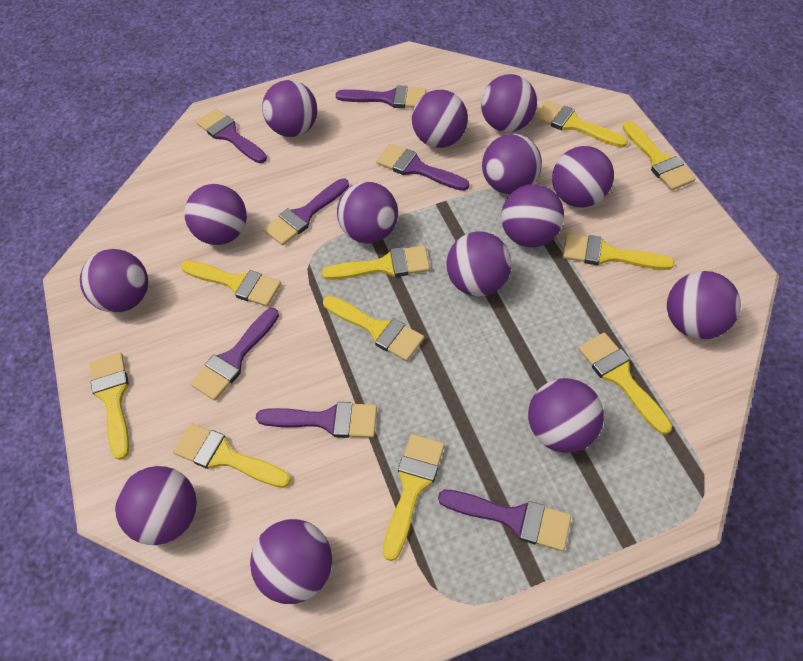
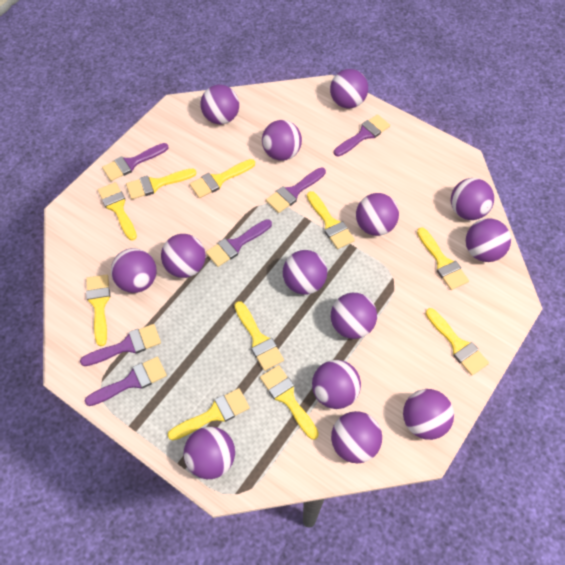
purple brush: 7 -> 6

